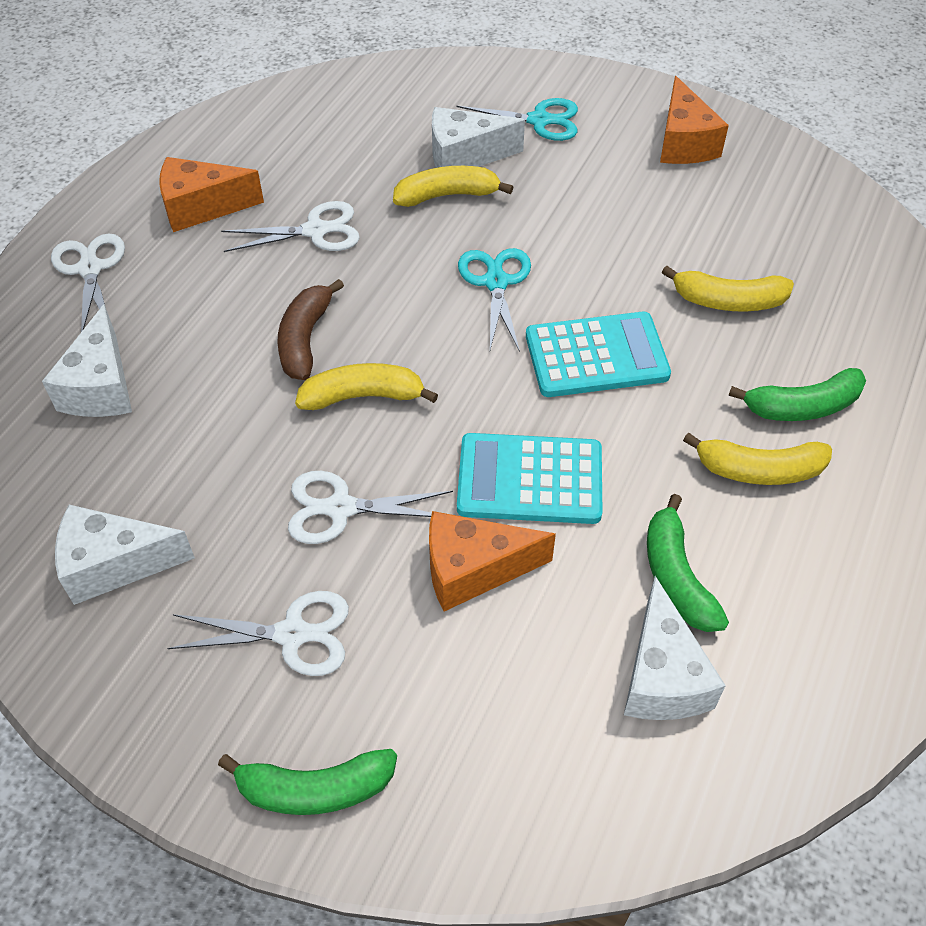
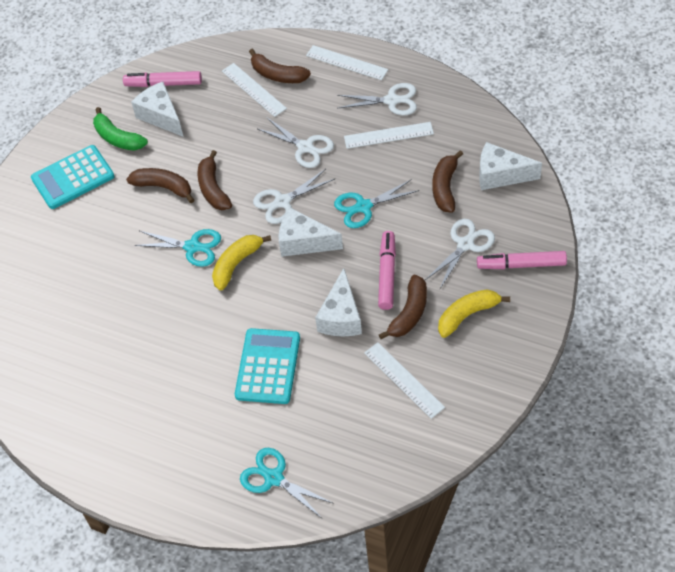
brown banana: 1 -> 5
green banana: 3 -> 1
orange cheese: 3 -> 0
pink marker: 0 -> 3
turquoise scissors: 2 -> 3
white ruler: 0 -> 4
yellow banana: 4 -> 2

